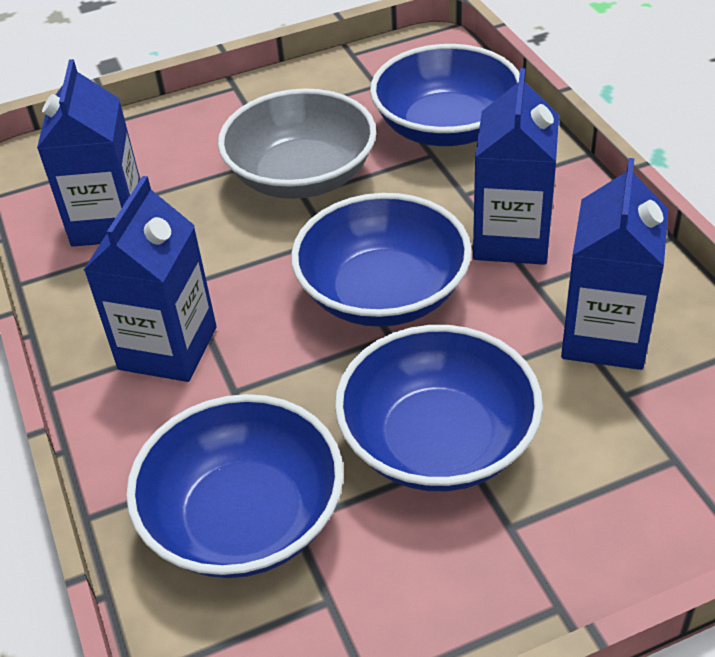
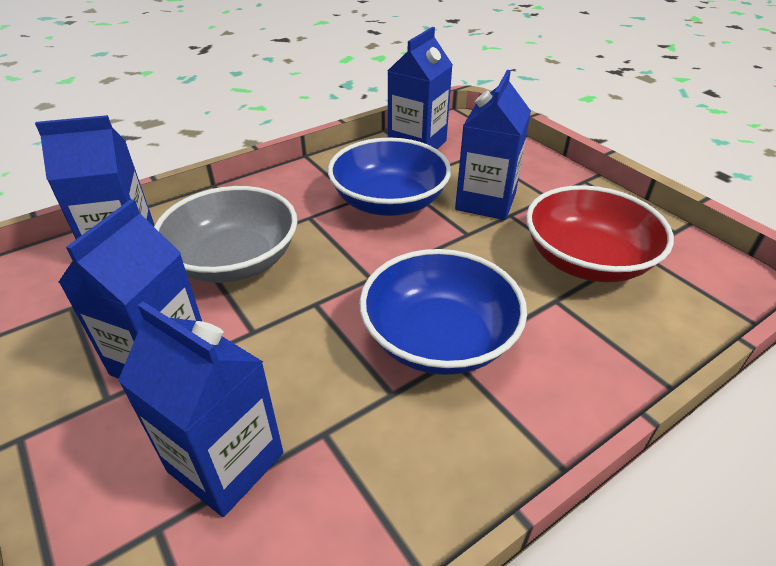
blue bowl: 4 -> 2
blue carton: 4 -> 5
red bowl: 0 -> 1

